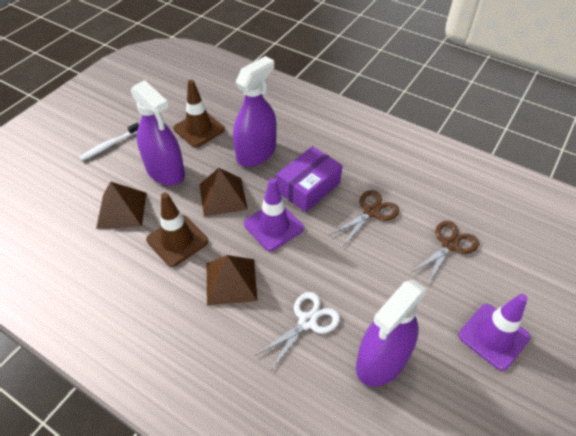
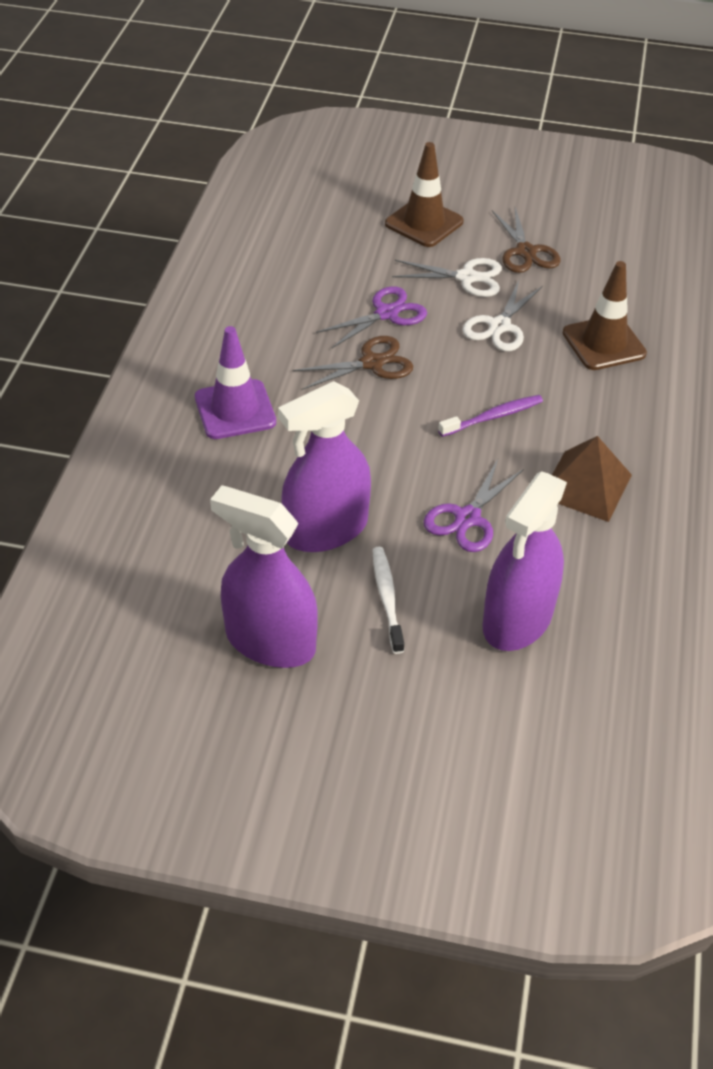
brown pyramid: 3 -> 1
purple box: 1 -> 0
purple scissors: 0 -> 2
purple toothbrush: 0 -> 1
purple traffic cone: 2 -> 1
white scissors: 1 -> 2

